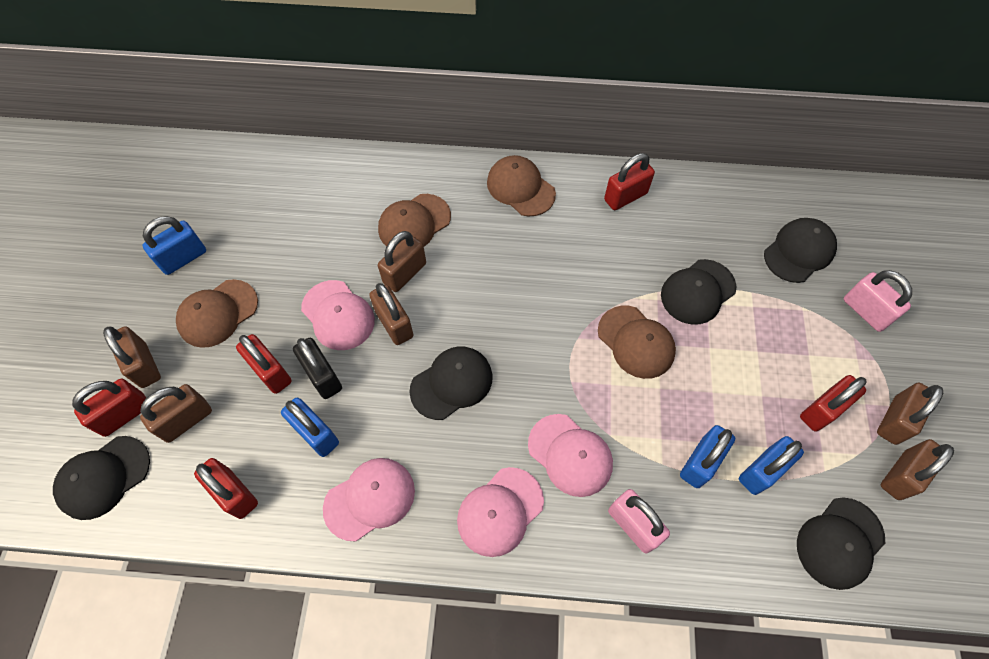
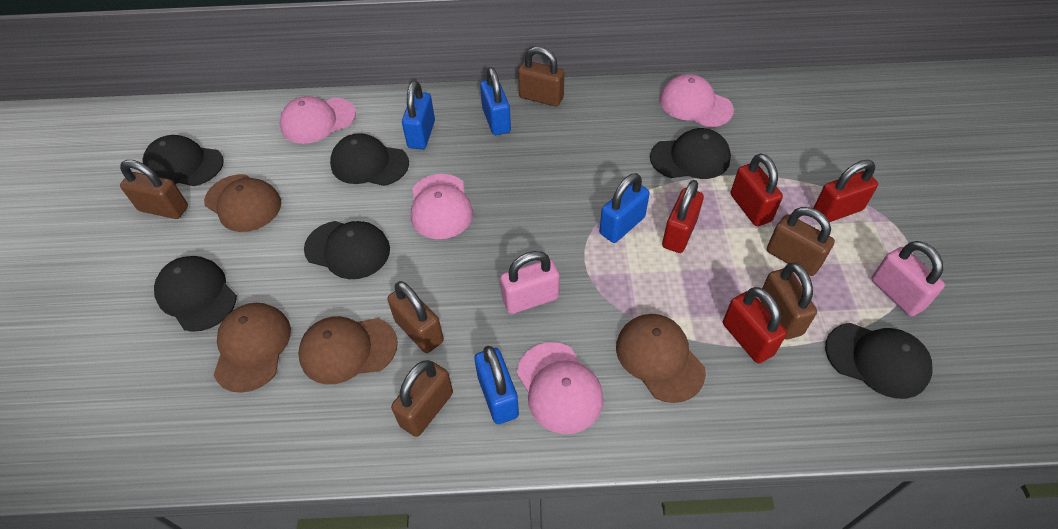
black cap: 5 -> 6
black padlock: 1 -> 0
red padlock: 5 -> 4

